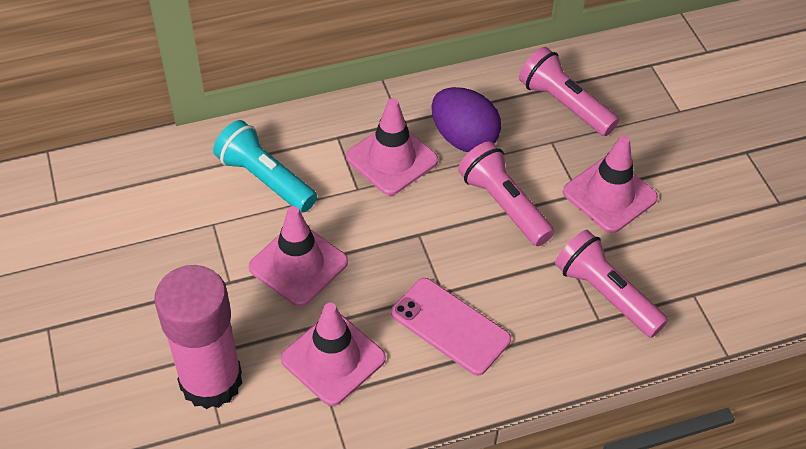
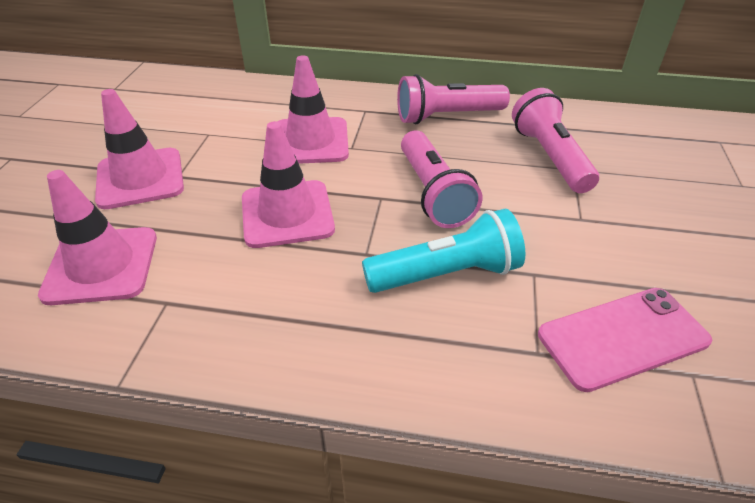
pink glue stick: 1 -> 0
purple egg: 1 -> 0

